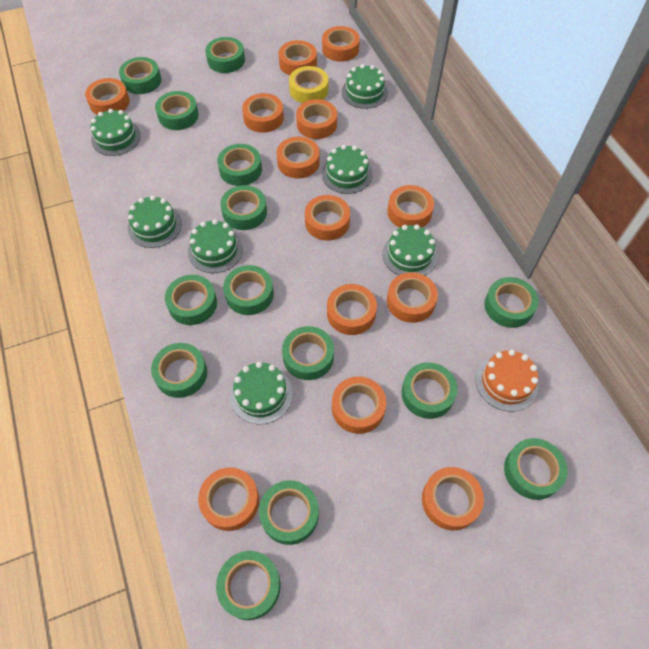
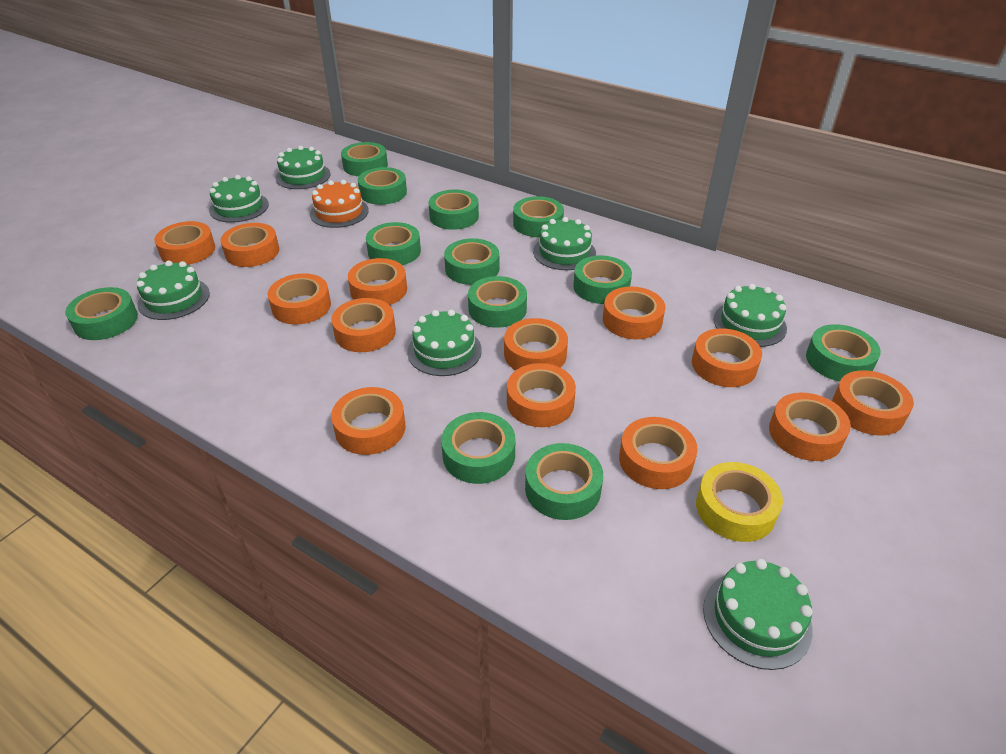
green tape: 14 -> 12

